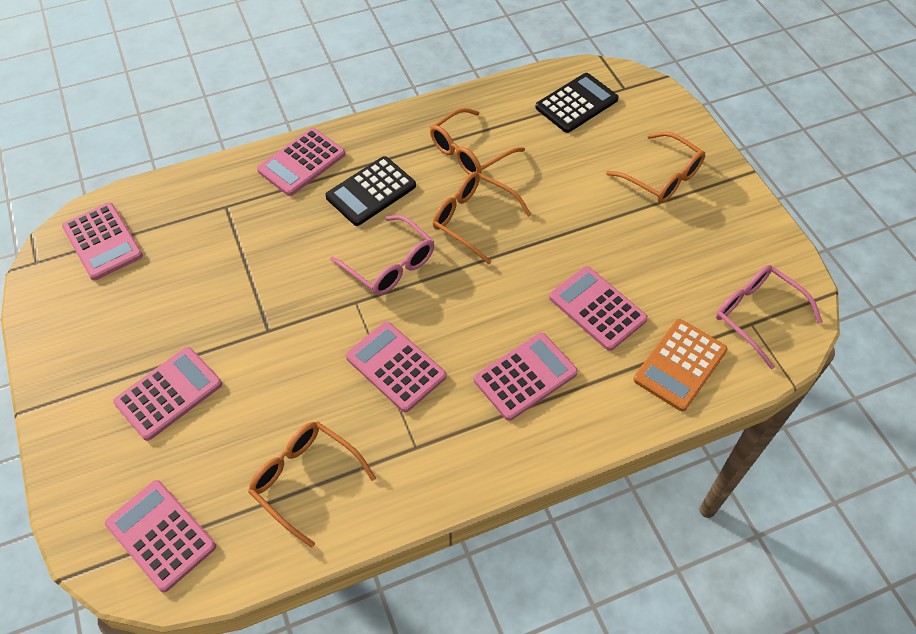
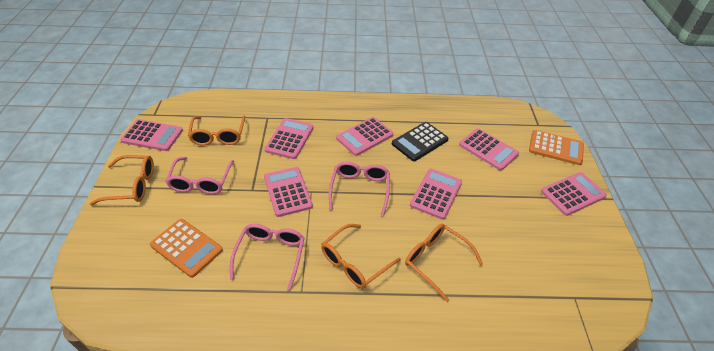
black calculator: 2 -> 1
orange calculator: 1 -> 2
pink glasses: 2 -> 3

